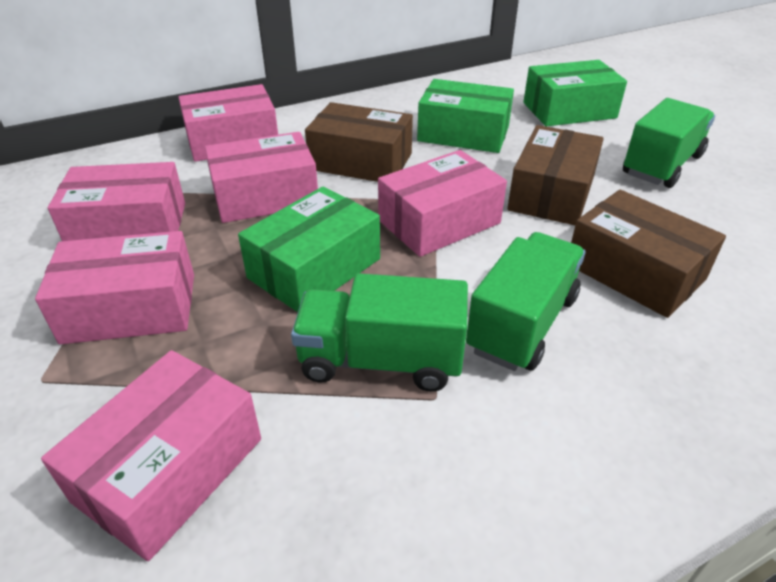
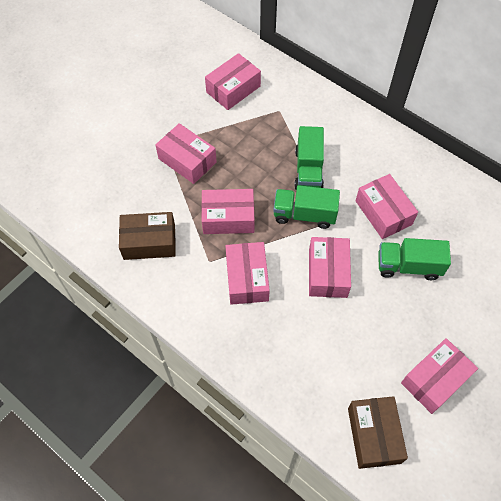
brown box: 3 -> 2
green box: 3 -> 0
pink box: 6 -> 7

